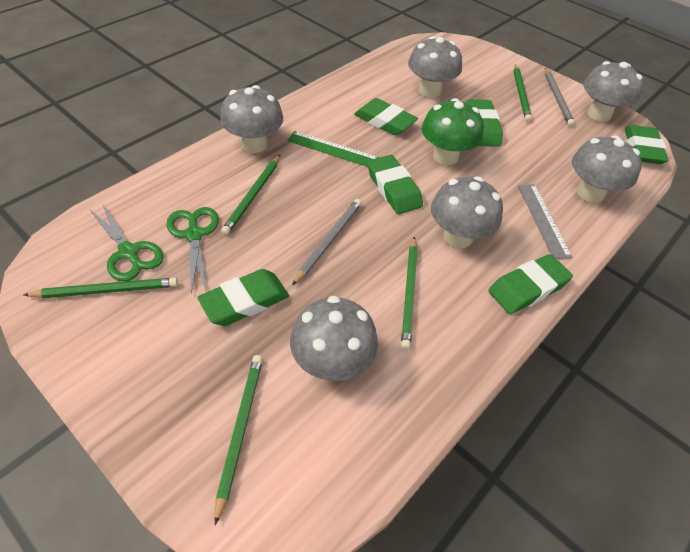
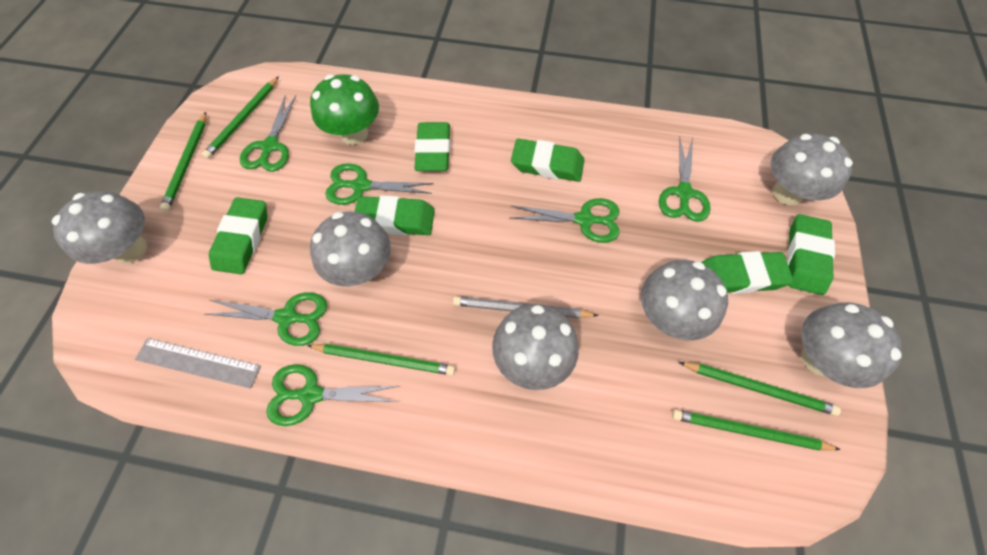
green ruler: 1 -> 0
green scissors: 2 -> 6
grey pencil: 2 -> 1

